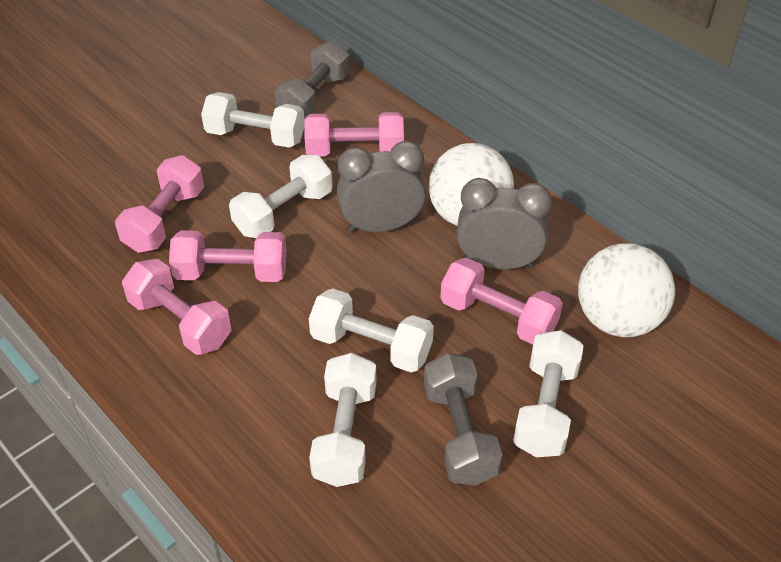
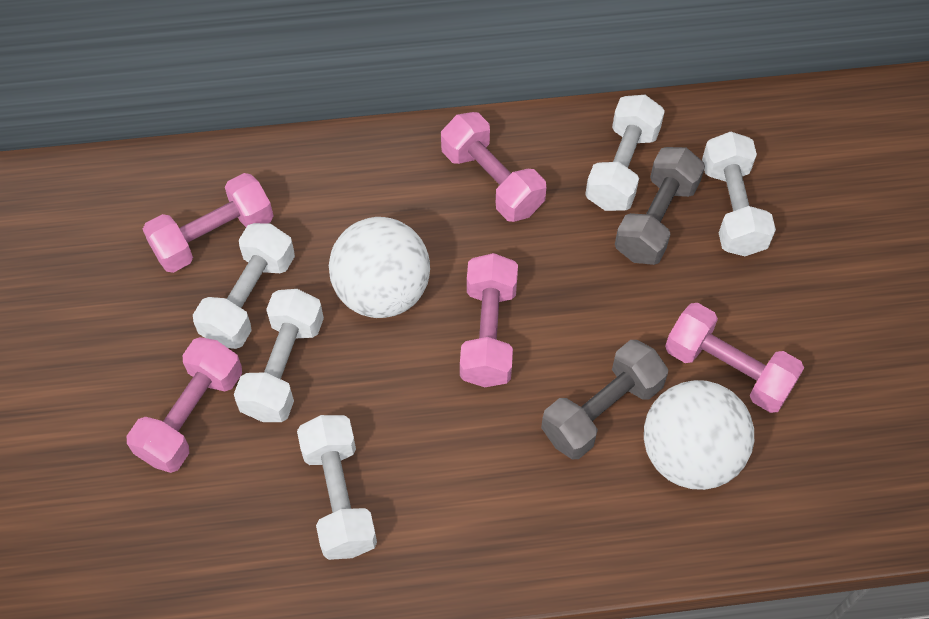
grey clock: 2 -> 0

